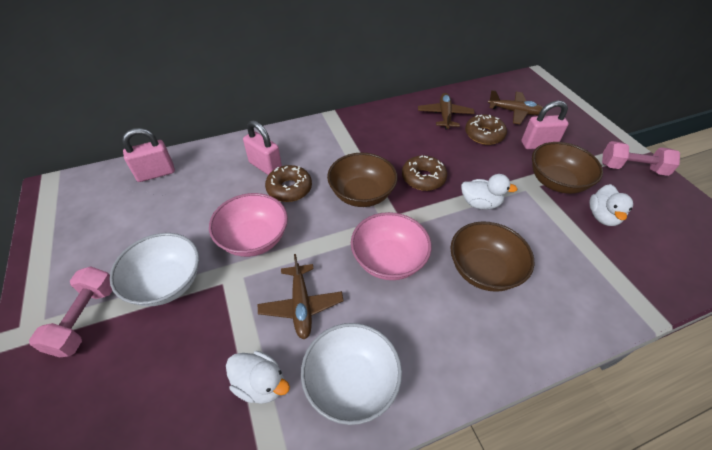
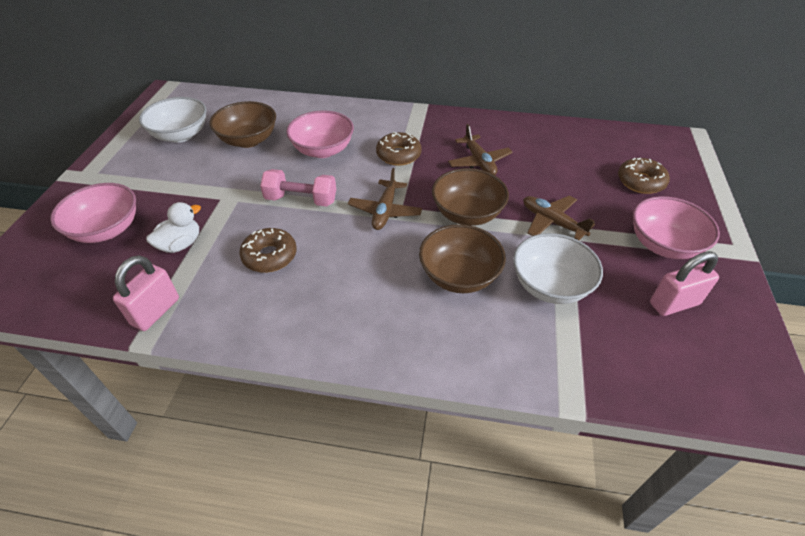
pink bowl: 2 -> 3
pink dumbbell: 2 -> 1
pink padlock: 3 -> 2
white duck: 3 -> 1

